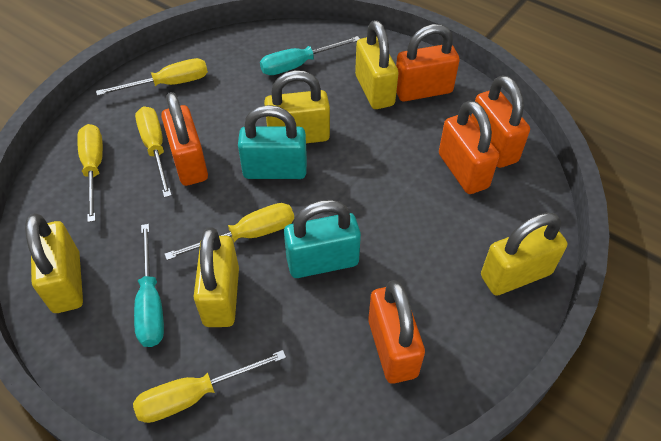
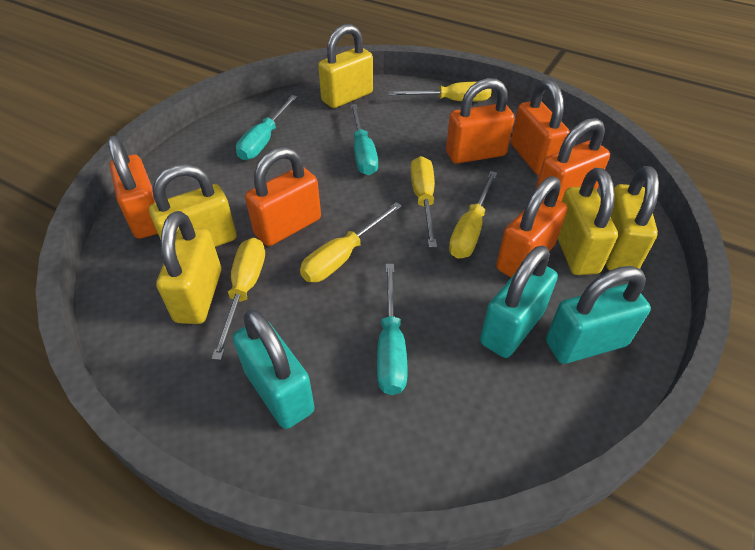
orange padlock: 5 -> 6
turquoise padlock: 2 -> 3
turquoise screwdriver: 2 -> 3

